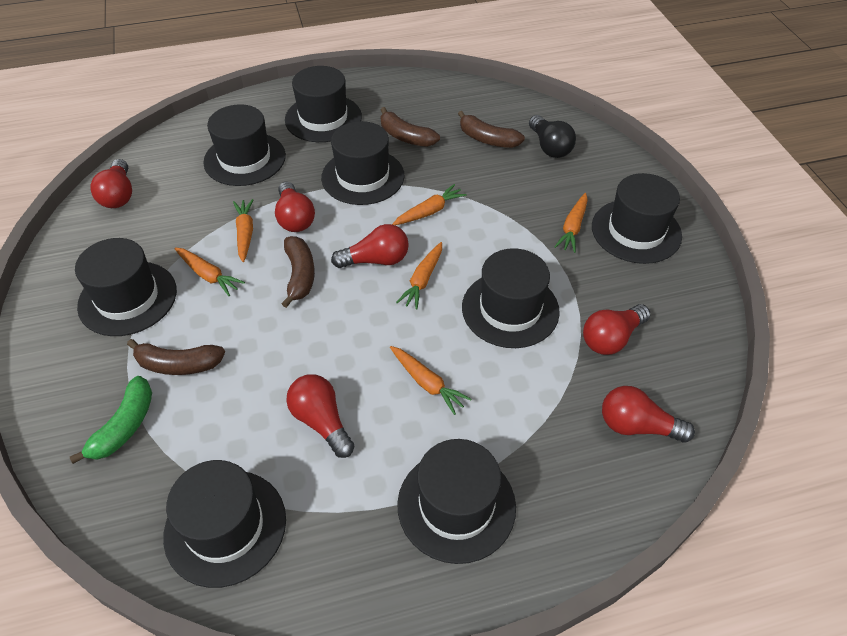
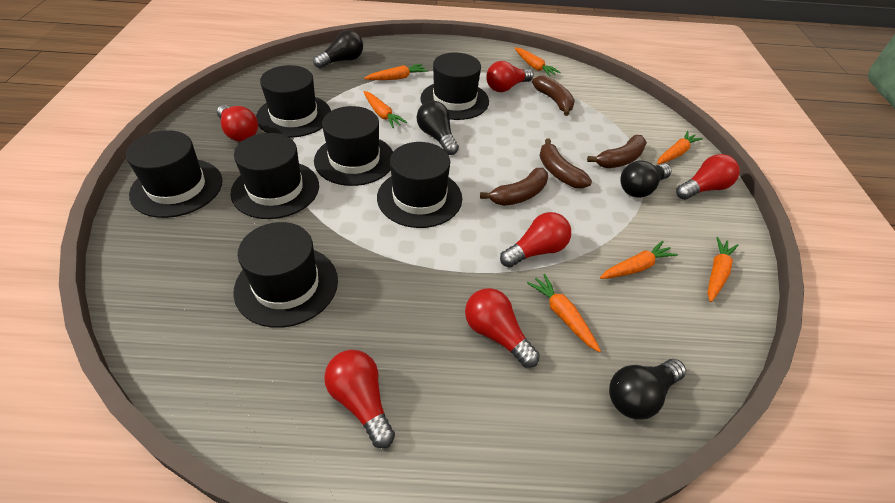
black hat: 8 -> 7
black light bulb: 1 -> 4
green banana: 1 -> 0
orange carrot: 6 -> 7

